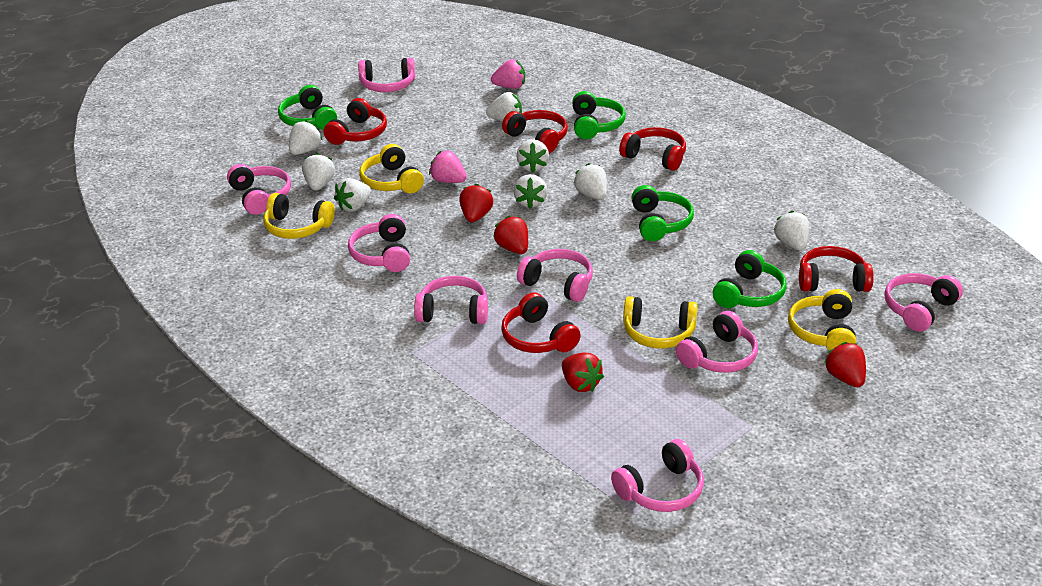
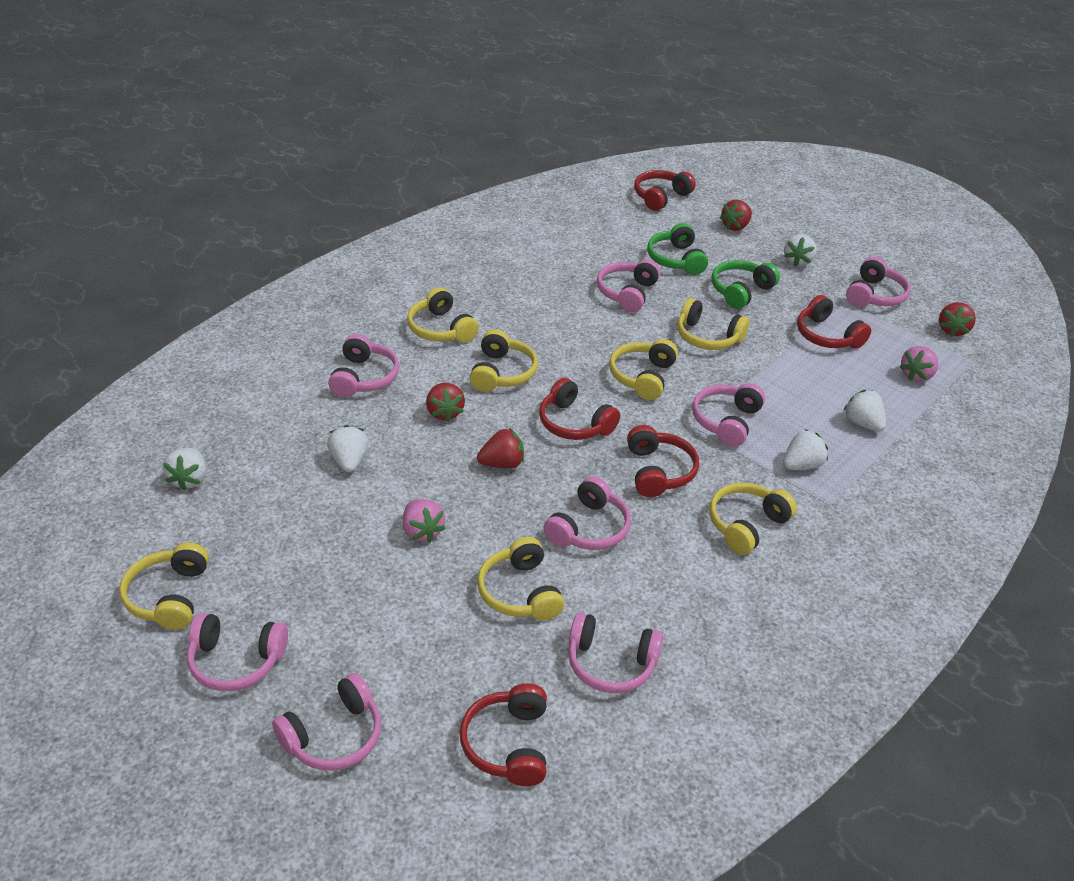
green headphones: 4 -> 2
white strawberry: 8 -> 5
yellow headphones: 4 -> 7

